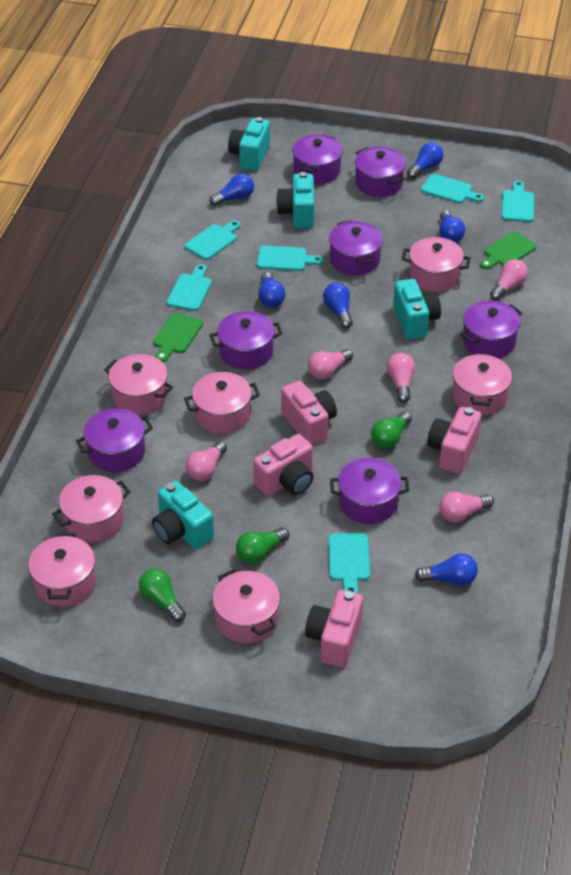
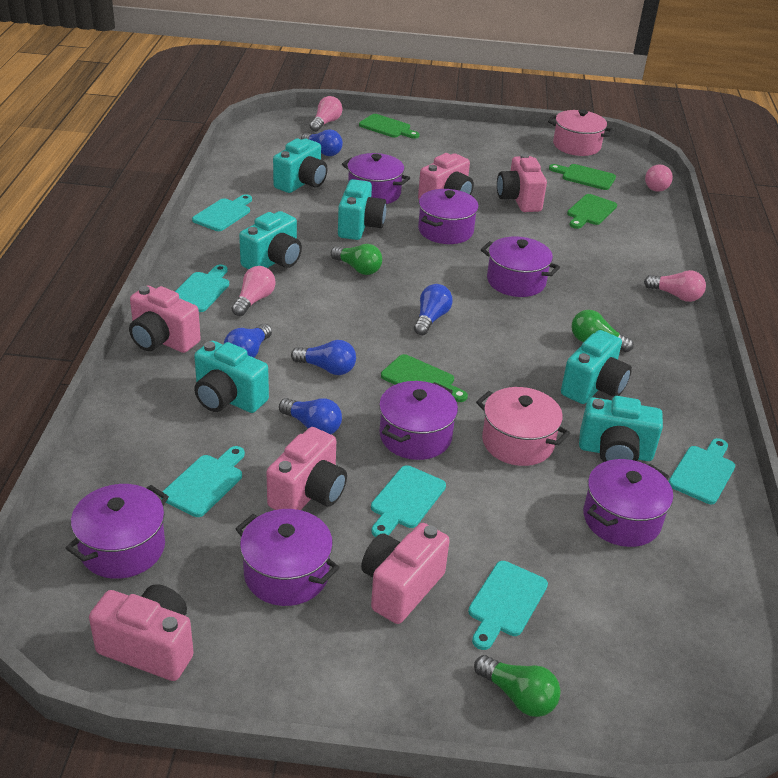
blue light bulb: 6 -> 5
green cutting board: 2 -> 4
pink camera: 4 -> 6
pink light bulb: 5 -> 4
pink pot: 7 -> 2
turquoise camera: 4 -> 6

